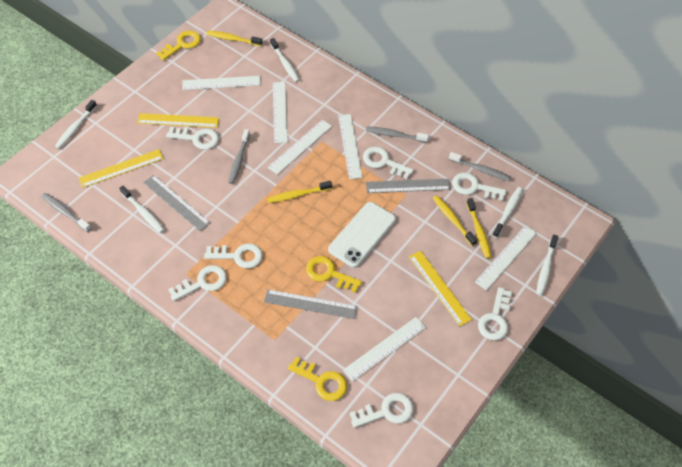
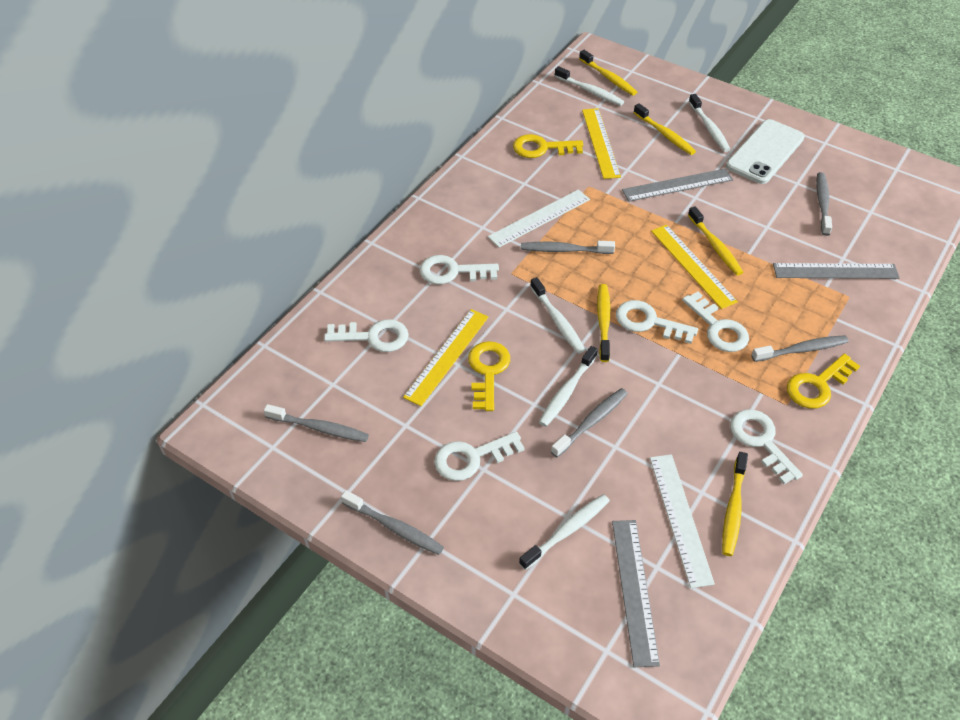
grey toothbrush: 4 -> 6
white key: 7 -> 6
white ruler: 6 -> 2
yellow toothbrush: 4 -> 5

